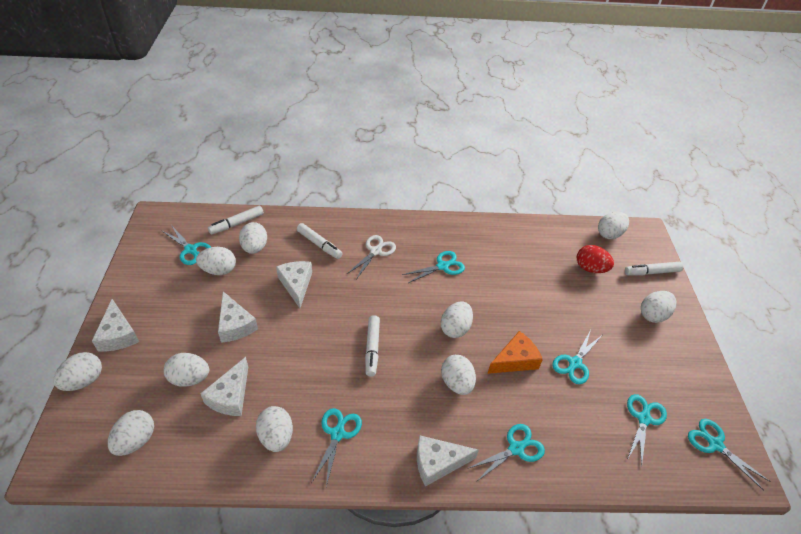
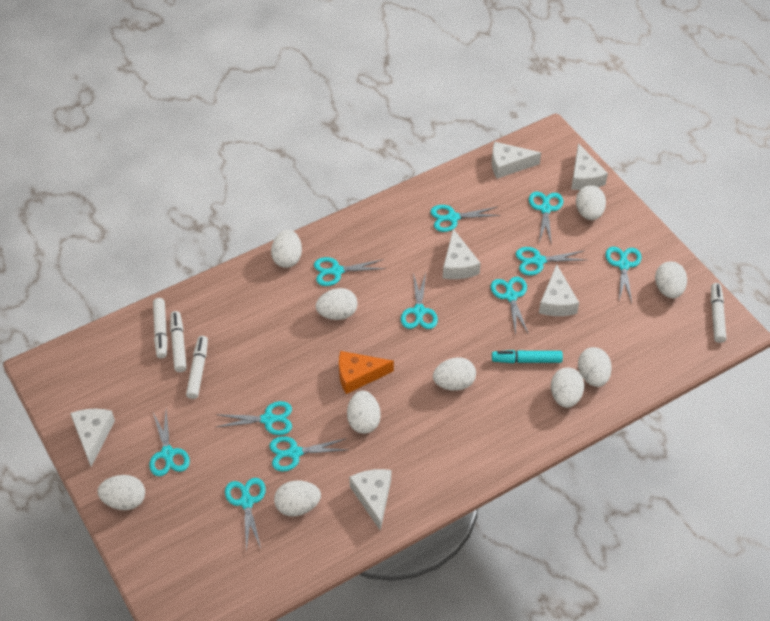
red egg: 1 -> 0
turquoise marker: 0 -> 1
turquoise scissors: 7 -> 11
white cheese: 5 -> 6
white scissors: 1 -> 0

